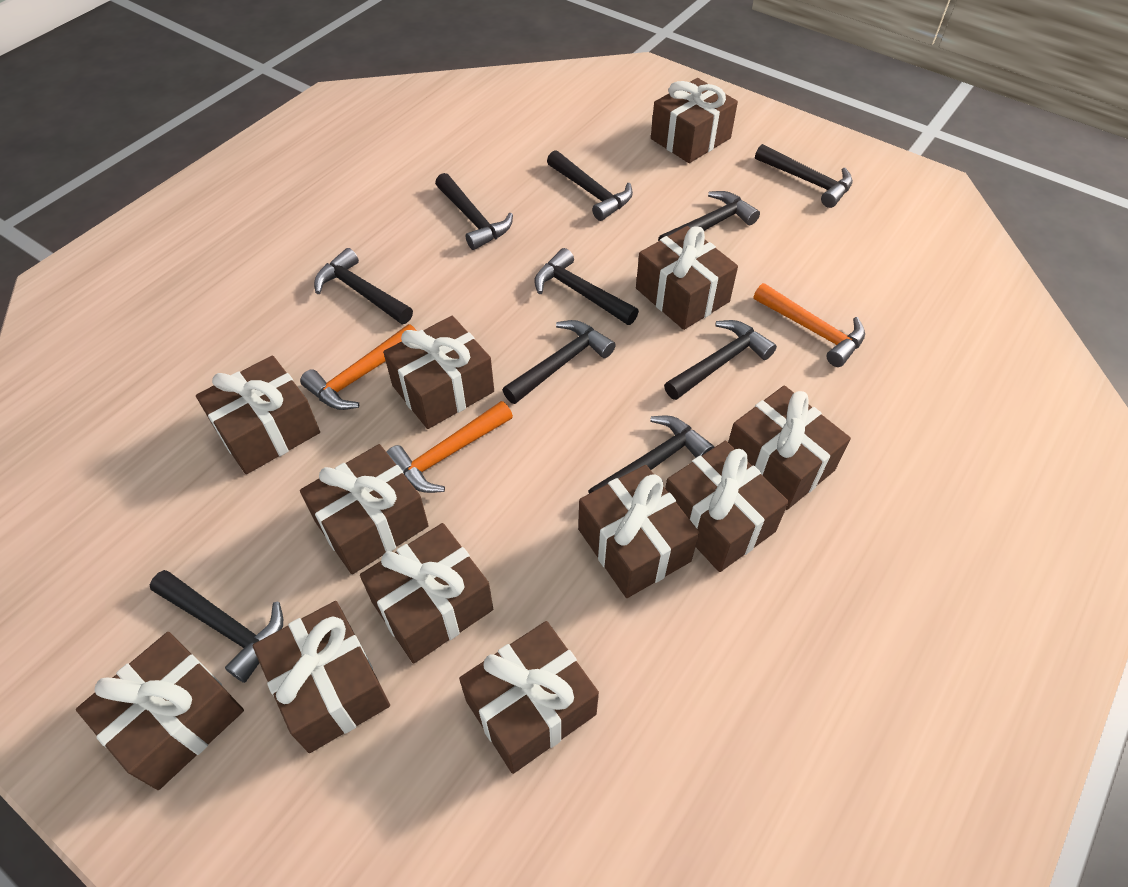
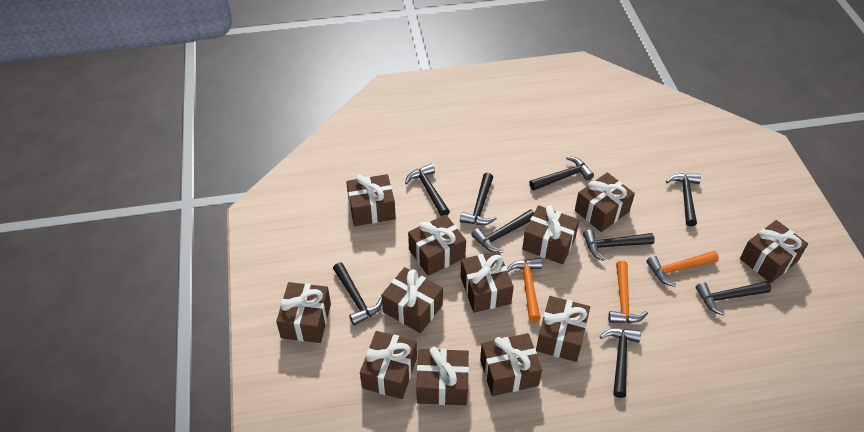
black hammer: 10 -> 9

